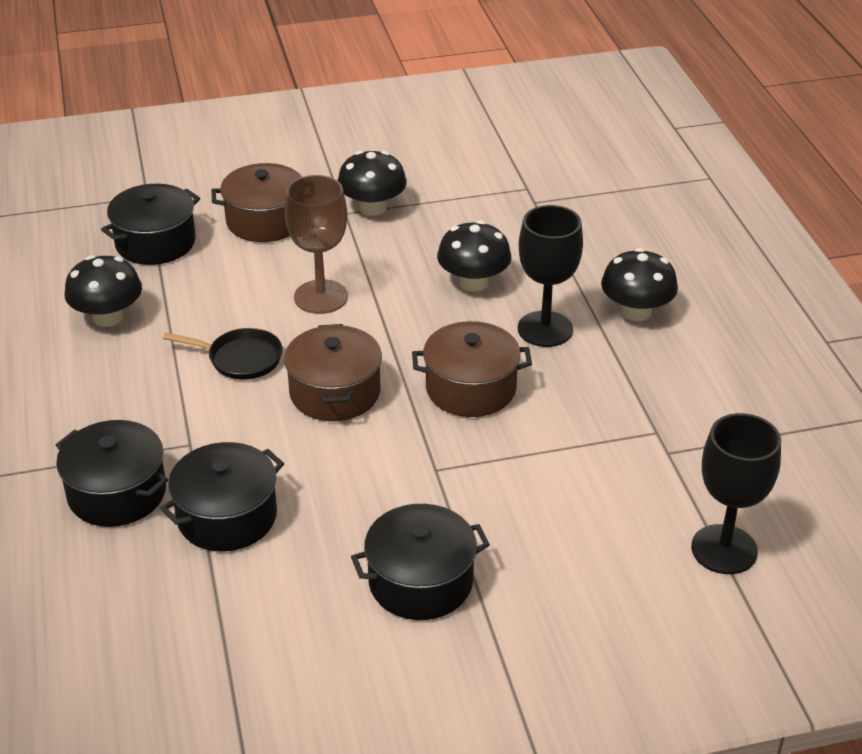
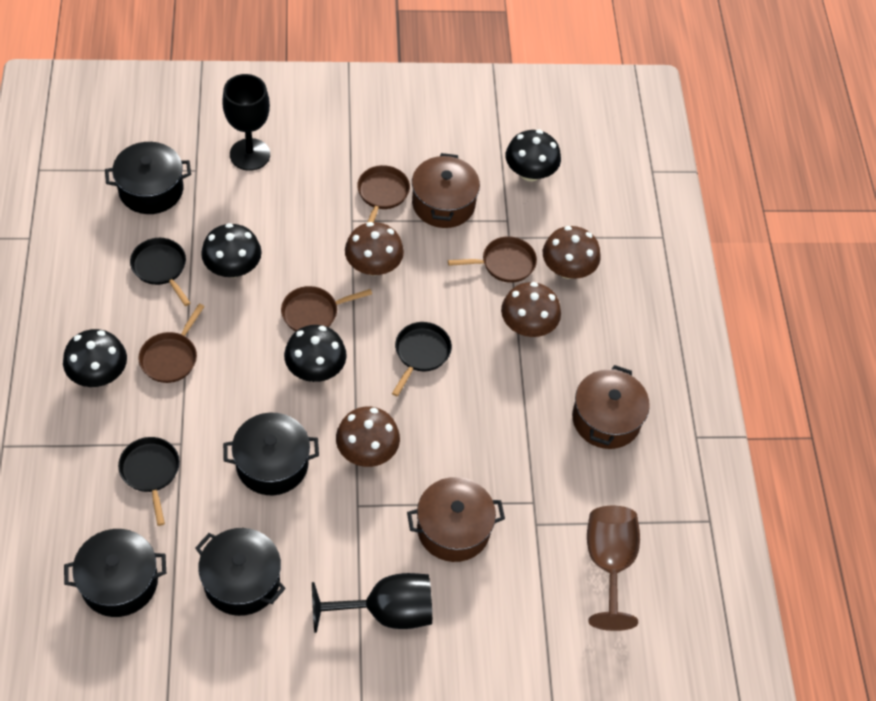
black pan: 1 -> 3
brown mushroom: 0 -> 4
brown pan: 0 -> 4

